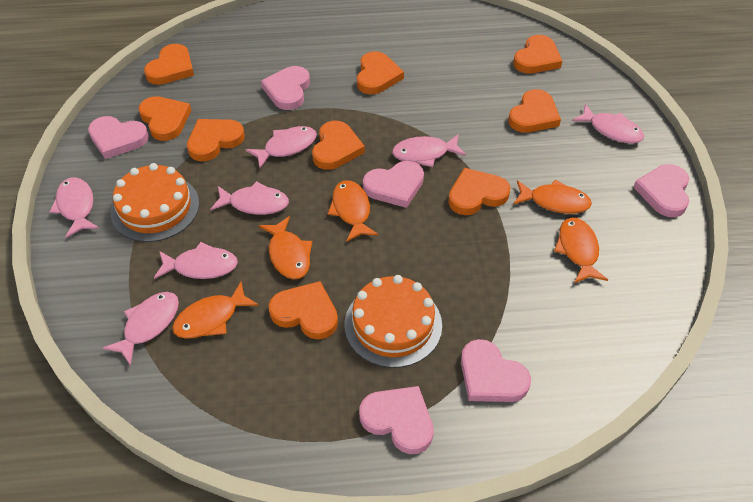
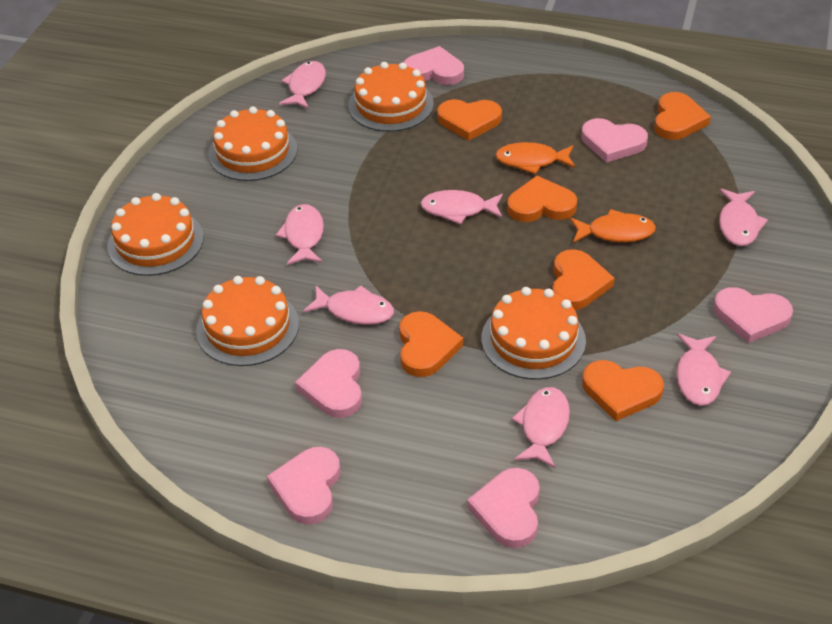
orange cake: 2 -> 5
orange fish: 5 -> 2
orange heart: 9 -> 6

